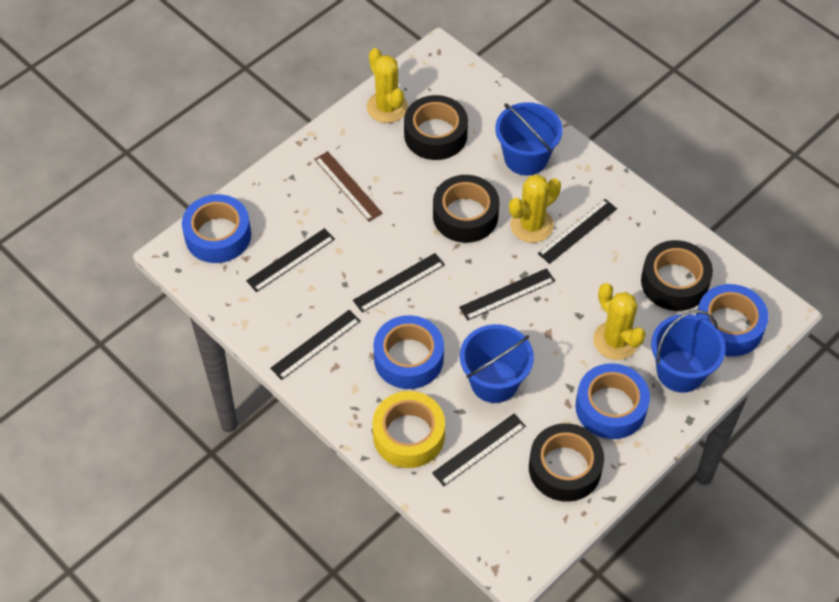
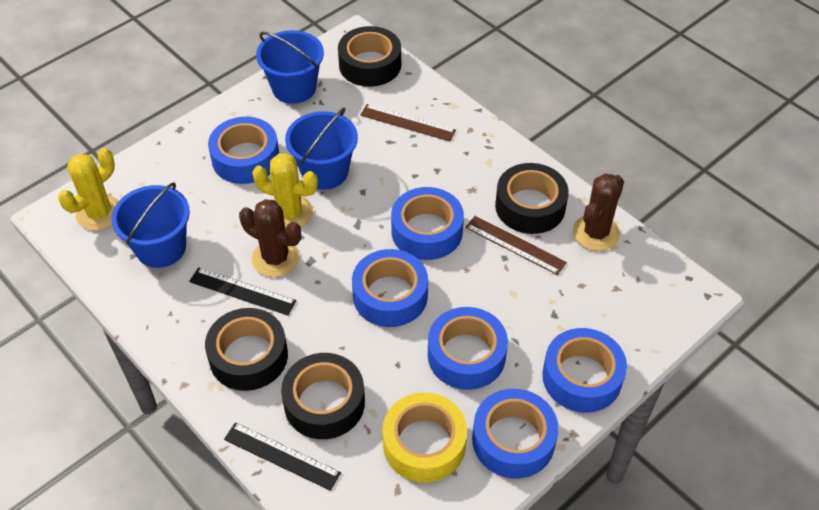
black ruler: 6 -> 2
blue tape: 4 -> 6
brown cactus: 0 -> 2
brown ruler: 1 -> 2
yellow cactus: 3 -> 2

